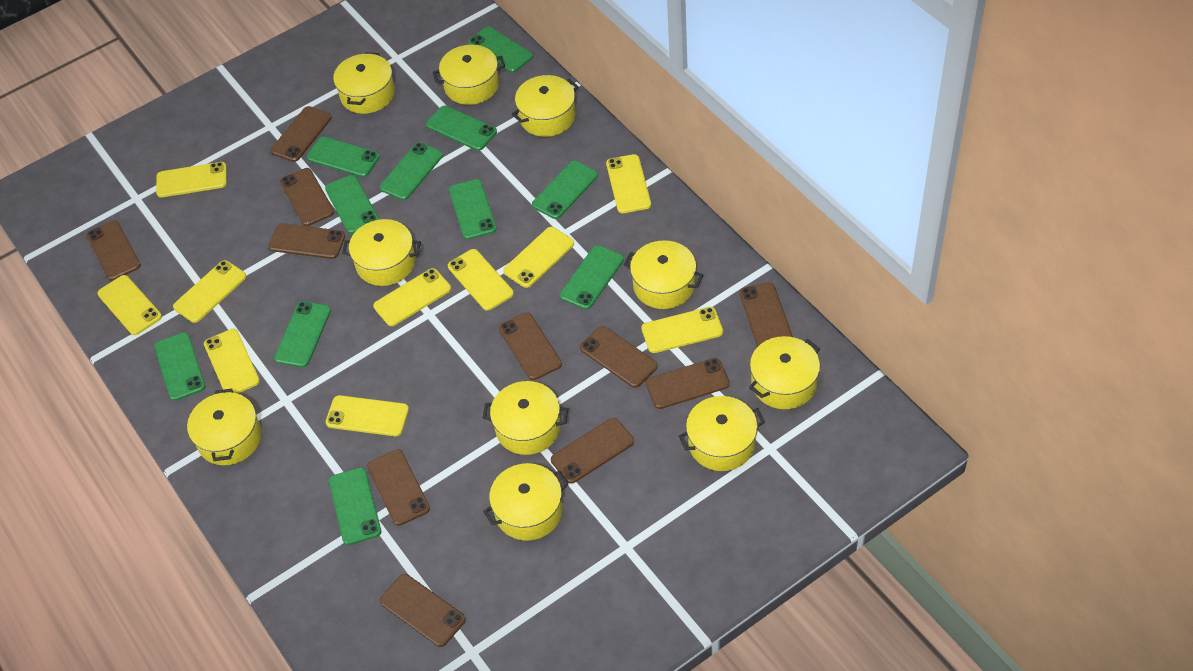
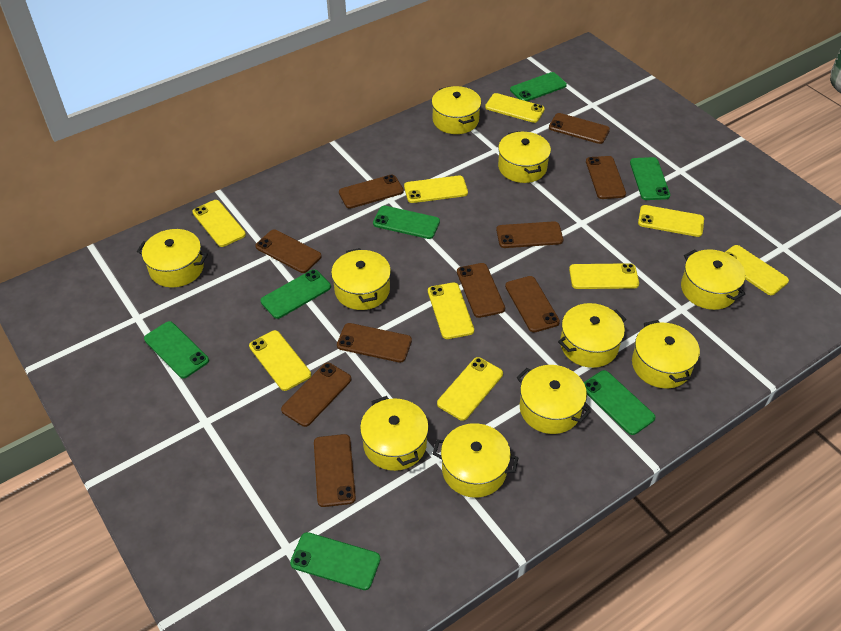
brown phone: 11 -> 10
green phone: 11 -> 7
yellow phone: 10 -> 9

